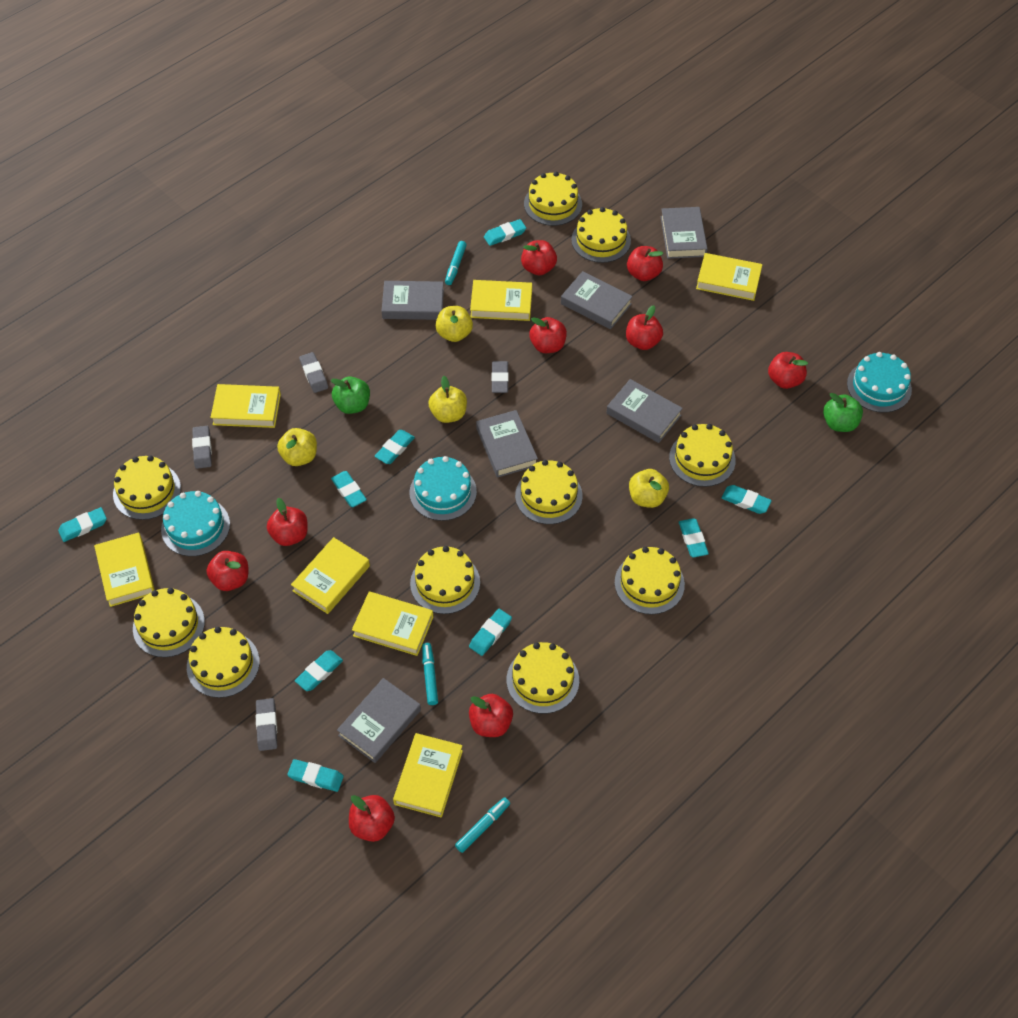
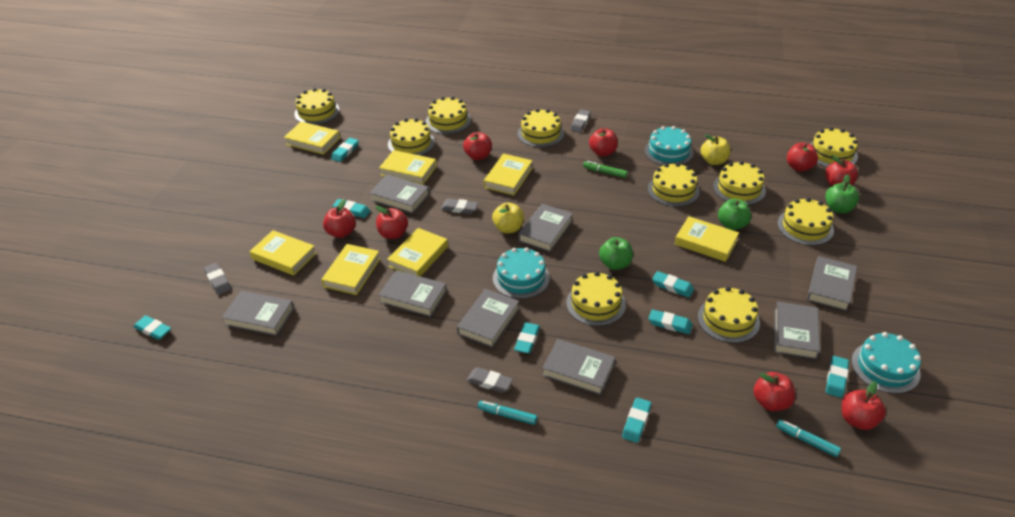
green apple: 2 -> 3
green marker: 0 -> 1
grey book: 6 -> 8
red apple: 9 -> 8
turquoise eraser: 9 -> 8
turquoise marker: 3 -> 2
yellow apple: 4 -> 2

